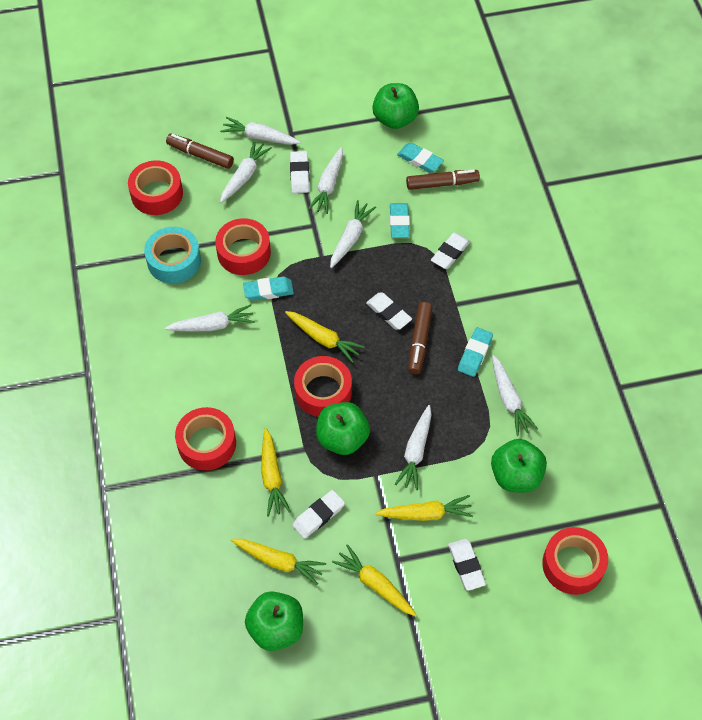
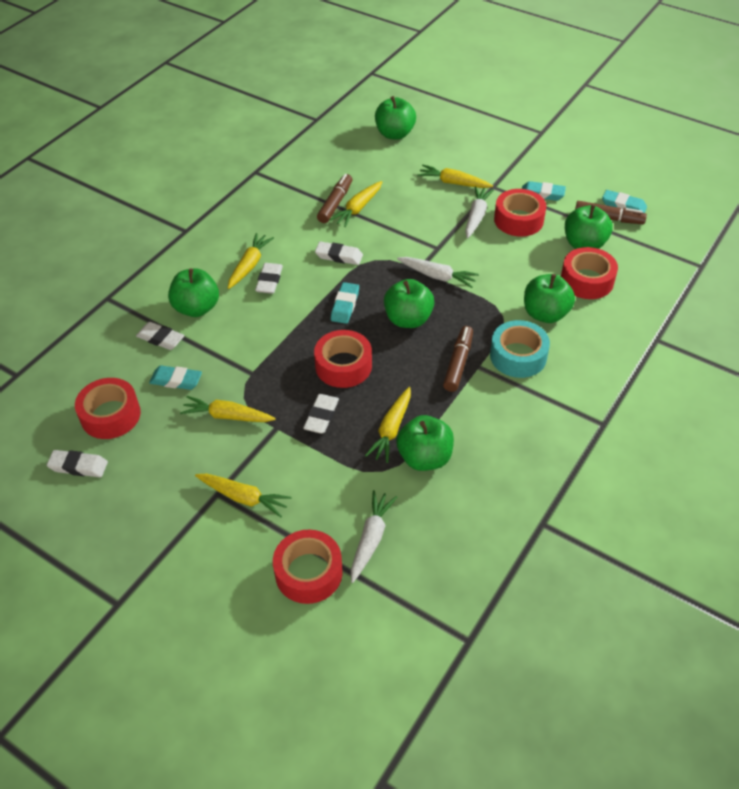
green apple: 4 -> 6
white carrot: 7 -> 3
yellow carrot: 5 -> 6

